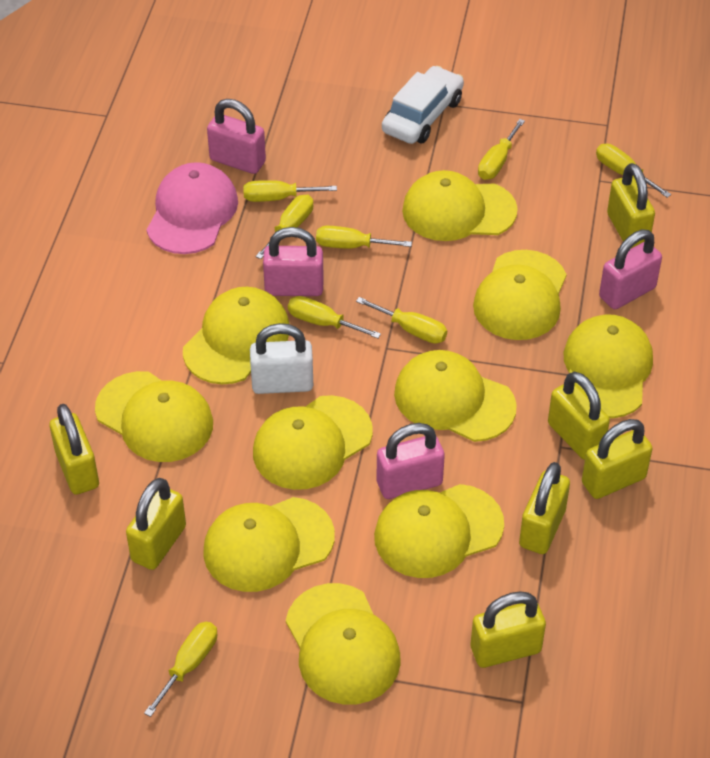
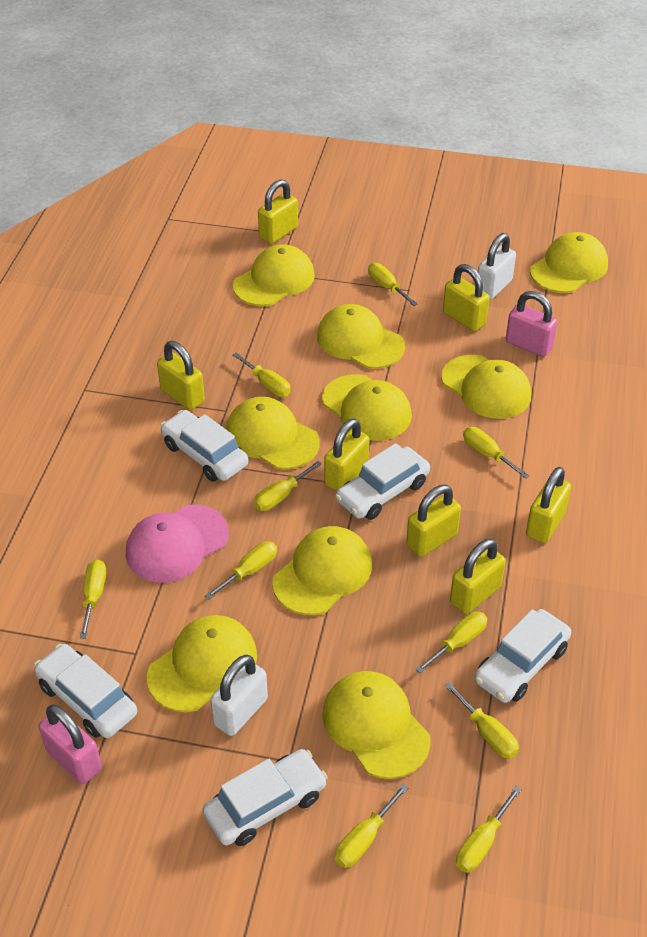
pink padlock: 4 -> 2
white car: 1 -> 5
white padlock: 1 -> 2
yellow cap: 10 -> 9
yellow screwdriver: 8 -> 10

